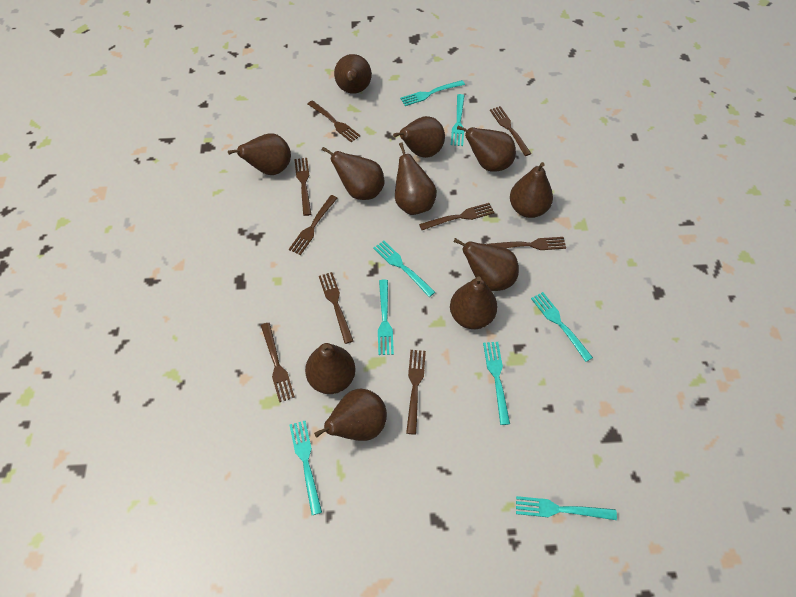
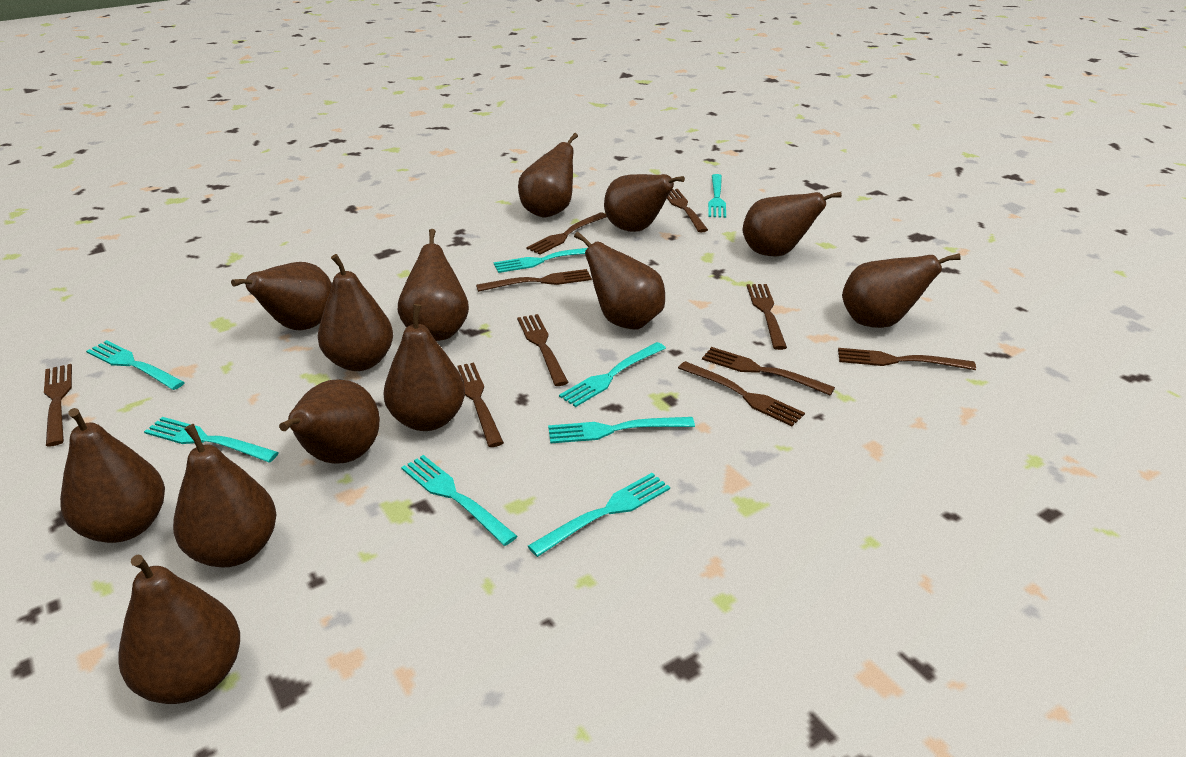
brown fork: 9 -> 10
brown pear: 11 -> 13

